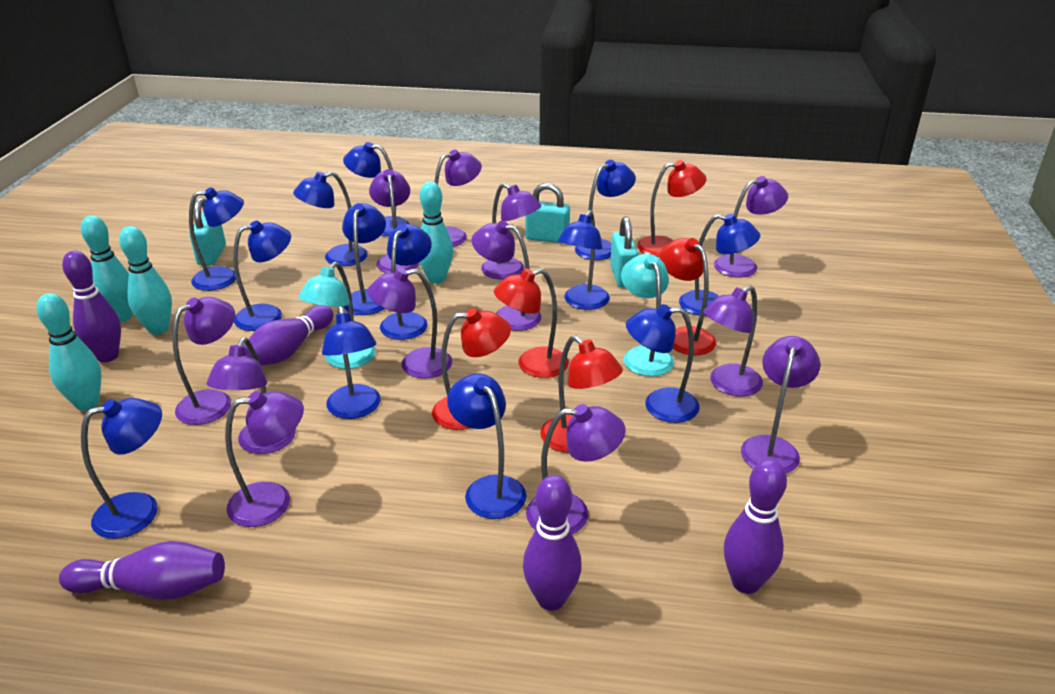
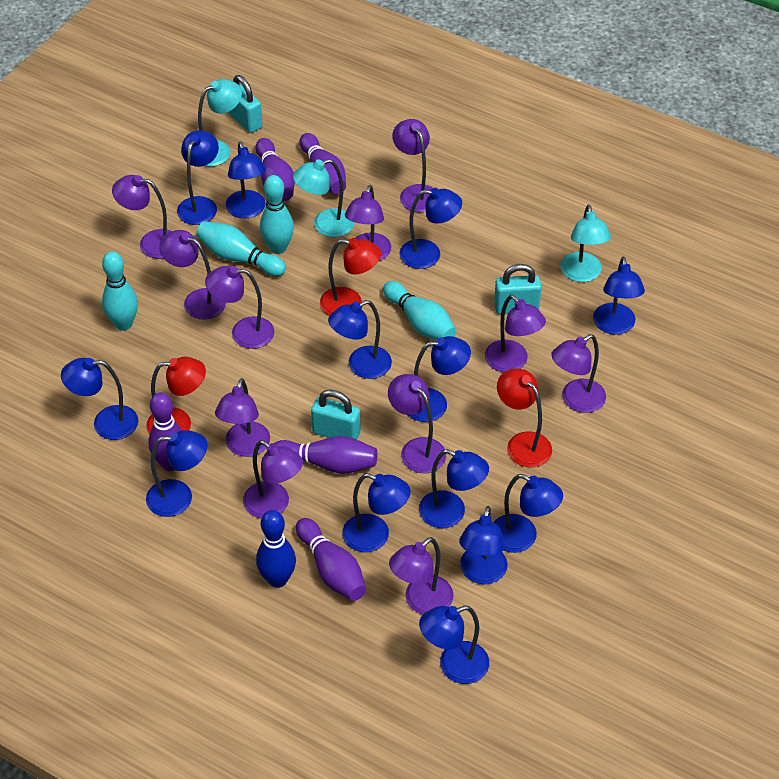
blue bowling pin: 0 -> 1
purple lamp: 12 -> 11
red lamp: 5 -> 3
turquoise lamp: 2 -> 3

